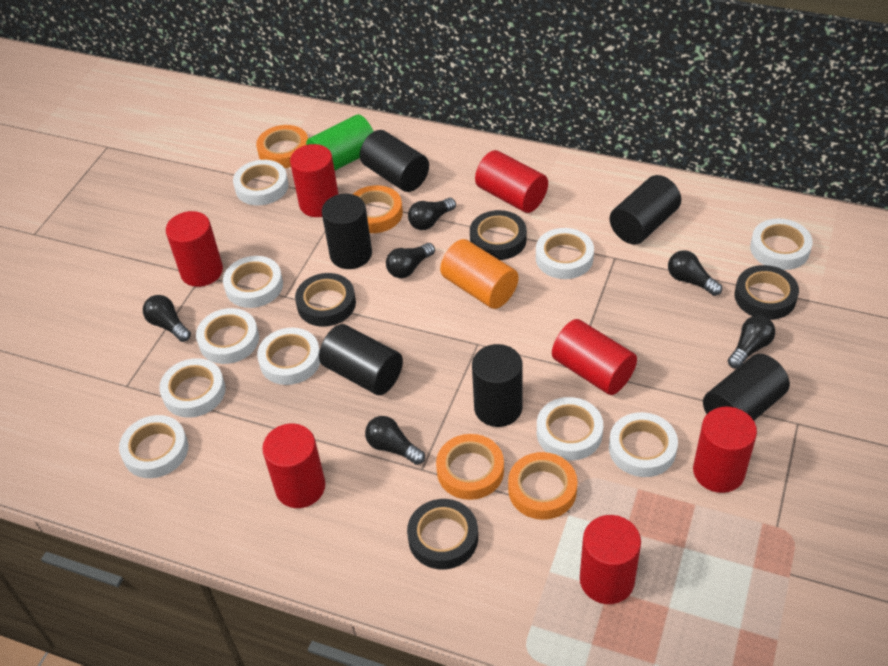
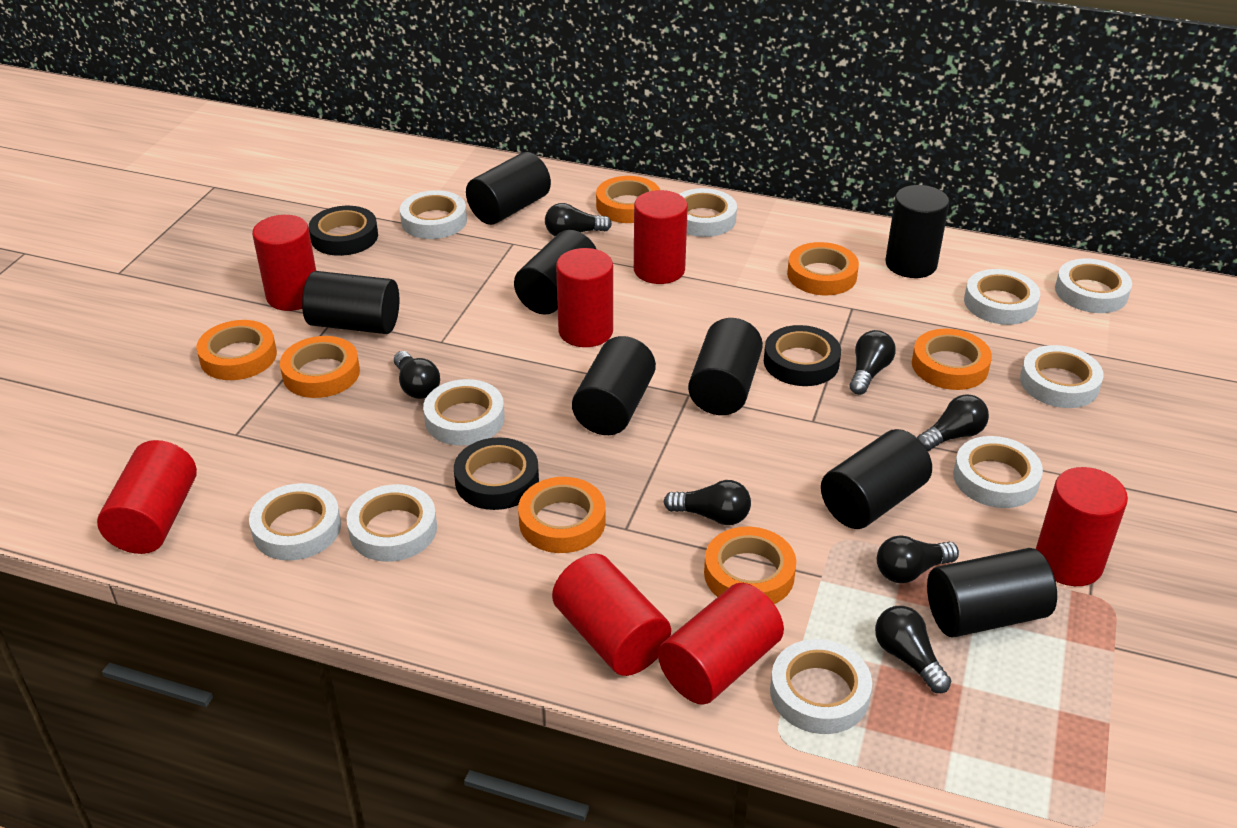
black cylinder: 6 -> 8
black light bulb: 6 -> 7
black tape: 4 -> 3
green cylinder: 1 -> 0
orange cylinder: 1 -> 0
orange tape: 4 -> 7

